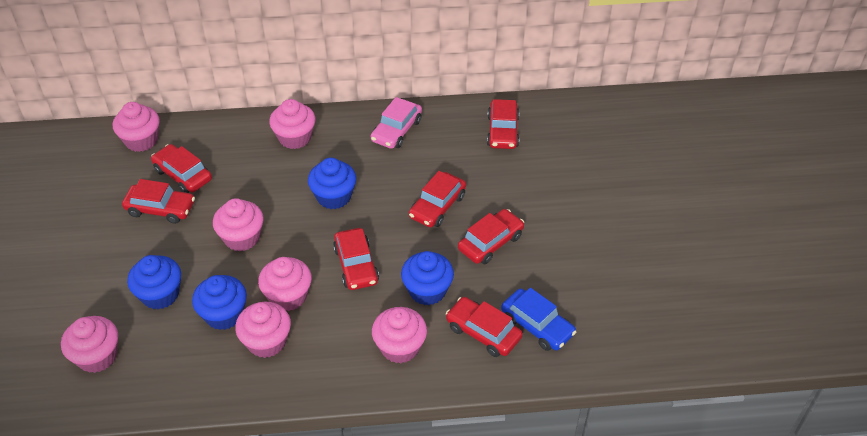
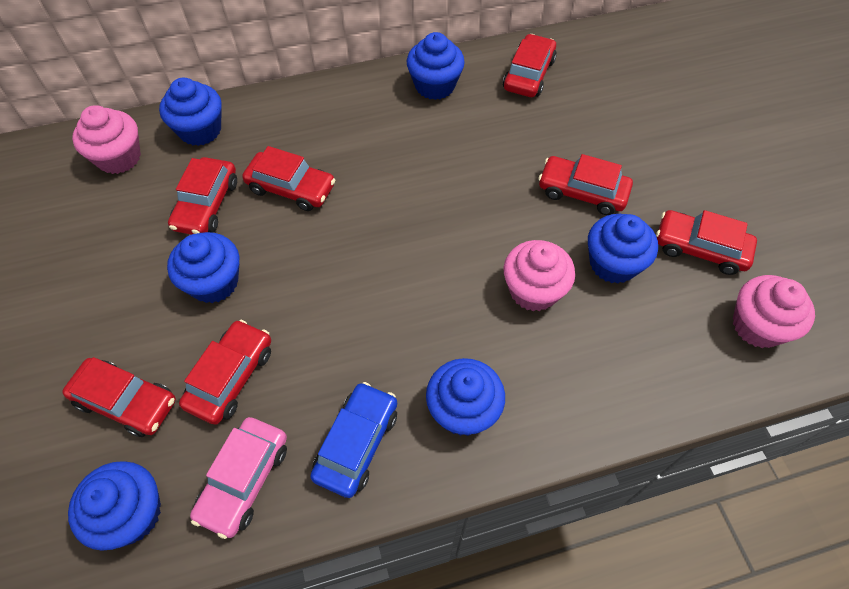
blue cupcake: 4 -> 6
pink cupcake: 7 -> 3

